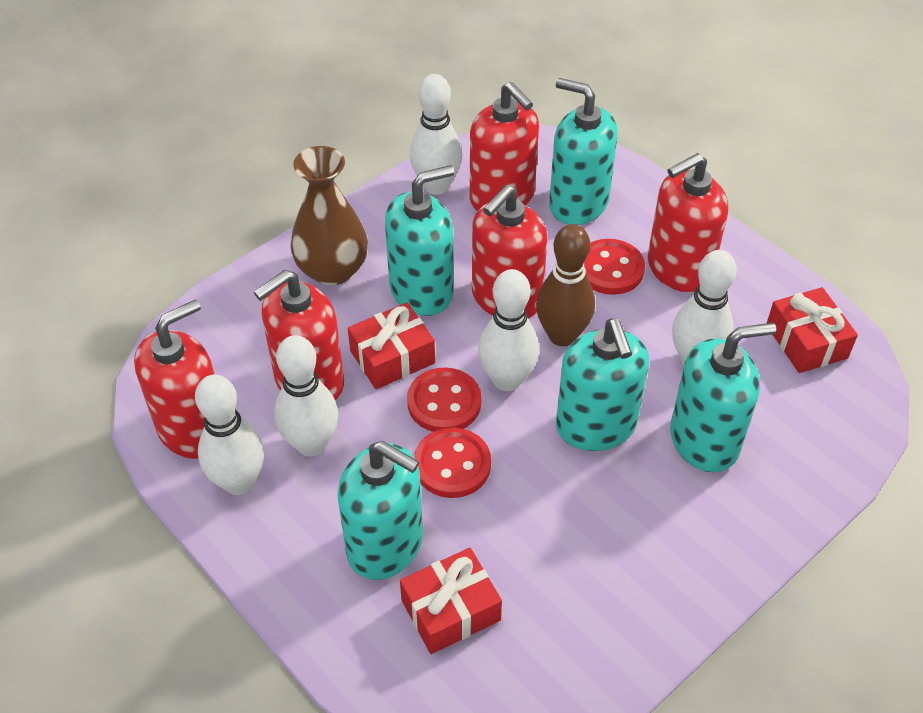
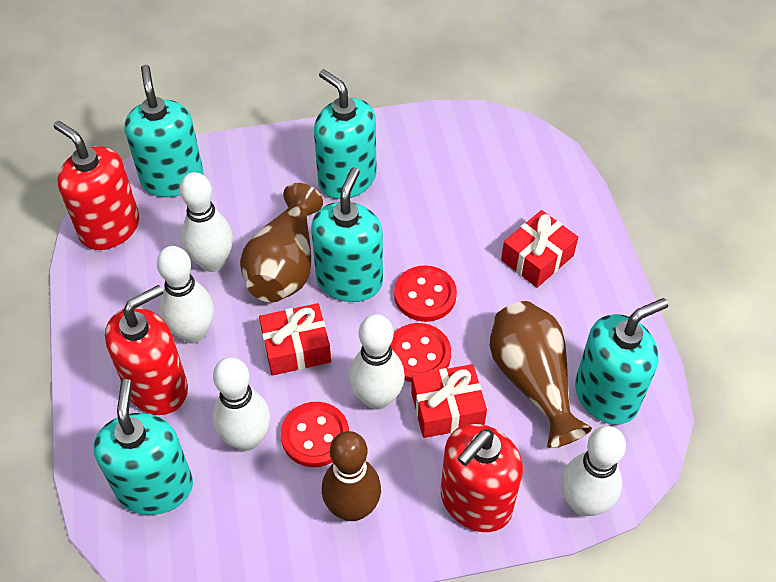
brown vase: 1 -> 2
red soap dispenser: 5 -> 3

